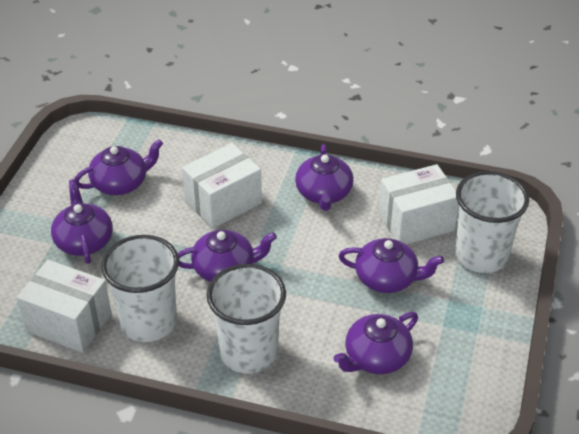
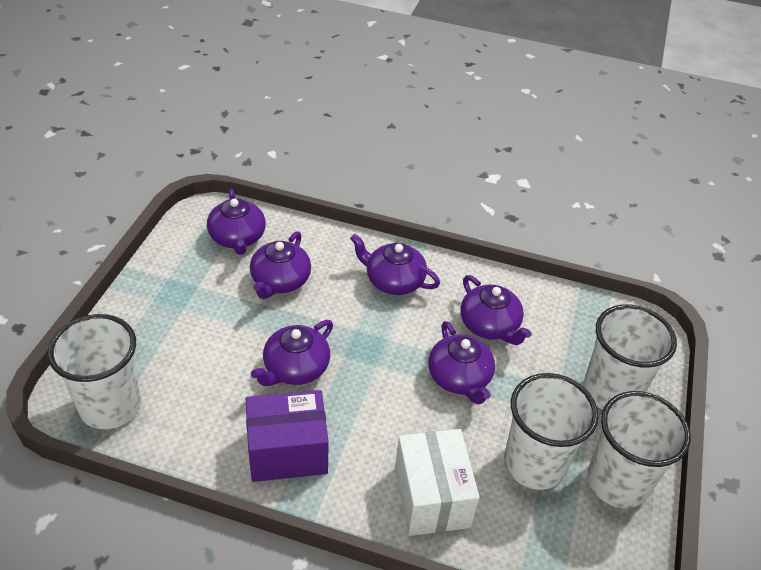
purple box: 0 -> 1
white box: 3 -> 1
white cup: 3 -> 4

